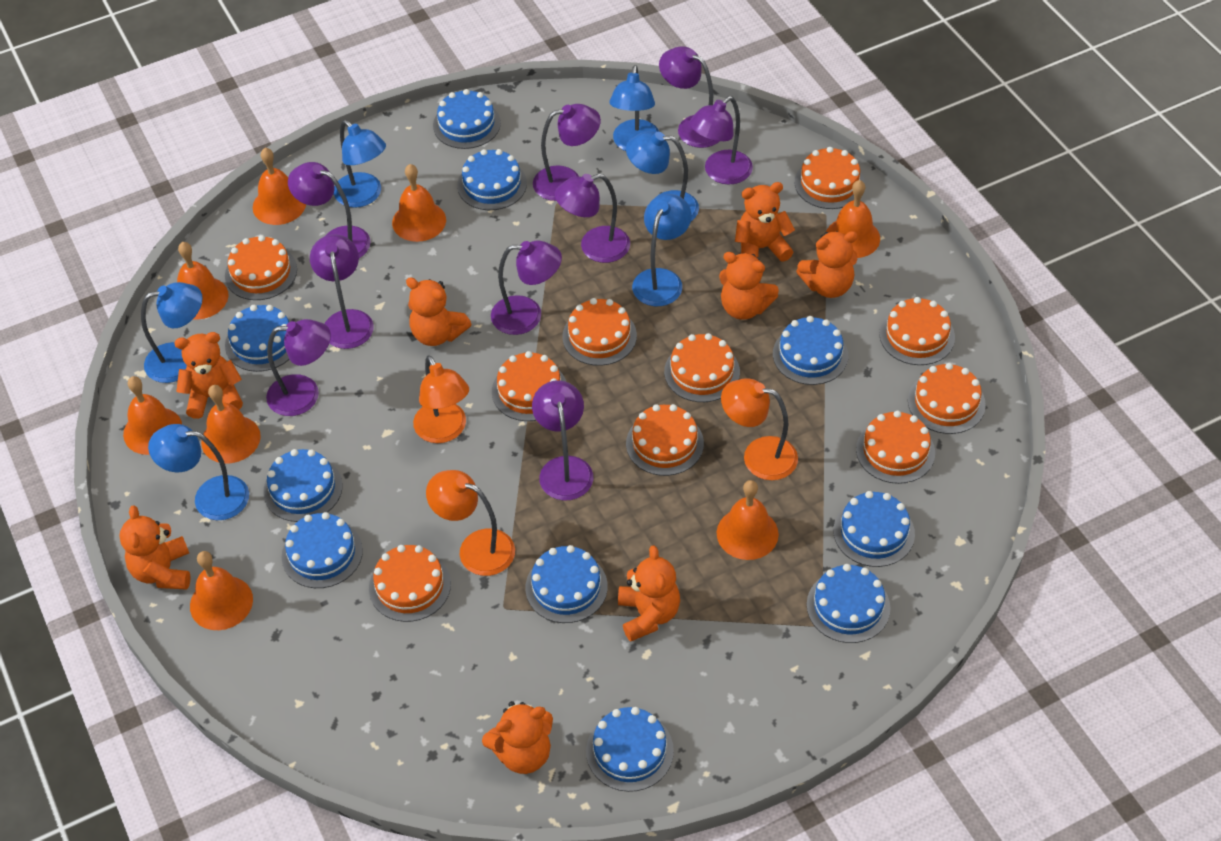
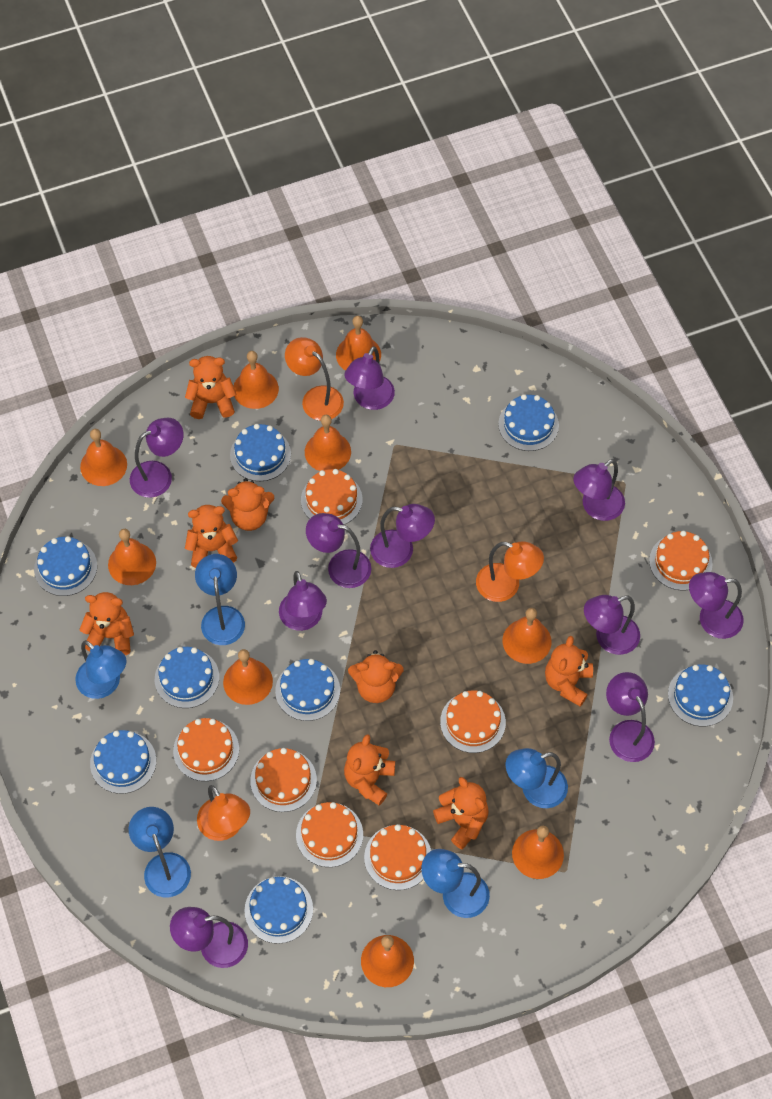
blue cake: 10 -> 8
blue lamp: 6 -> 5
orange bell: 8 -> 9
orange cake: 10 -> 7
purple lamp: 9 -> 10

